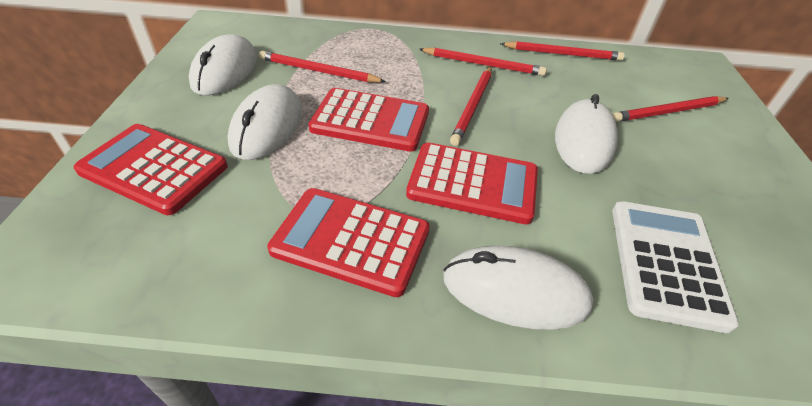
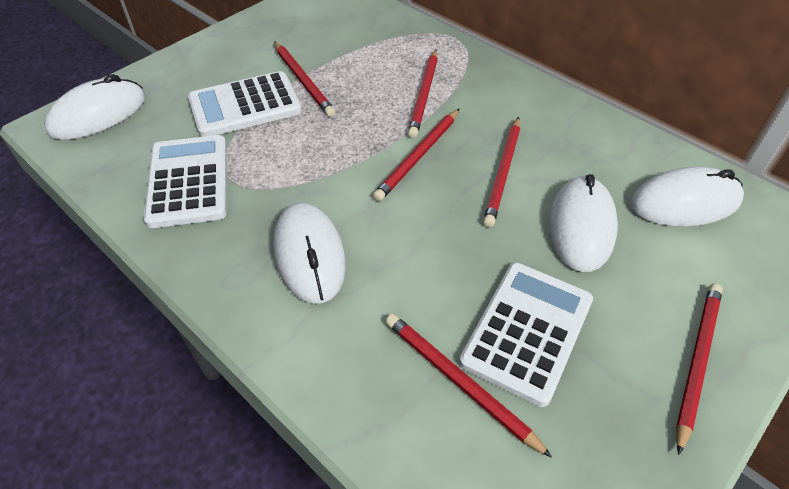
red calculator: 4 -> 0
red pencil: 5 -> 6
white calculator: 1 -> 3

